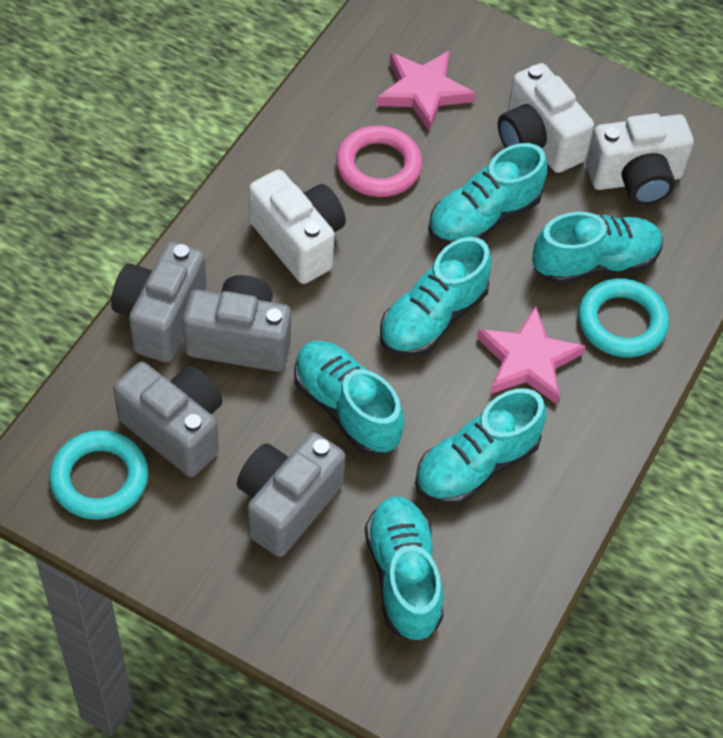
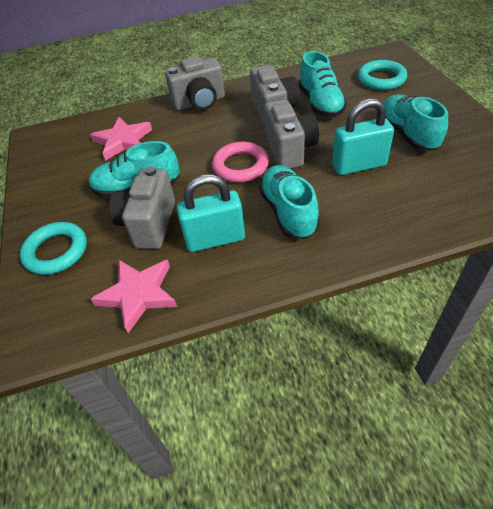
turquoise padlock: 0 -> 2
turquoise shoe: 6 -> 4
white camera: 3 -> 0

